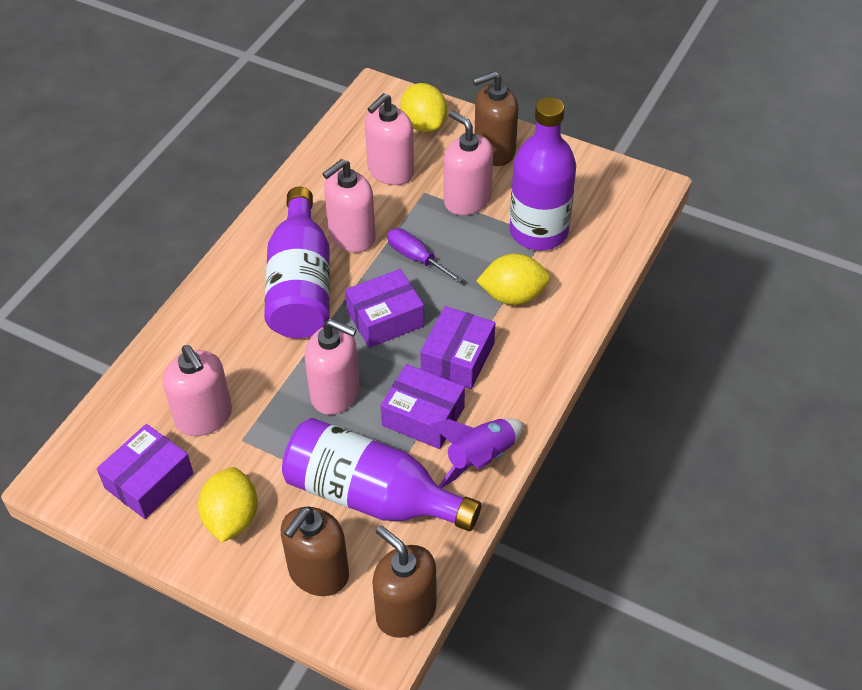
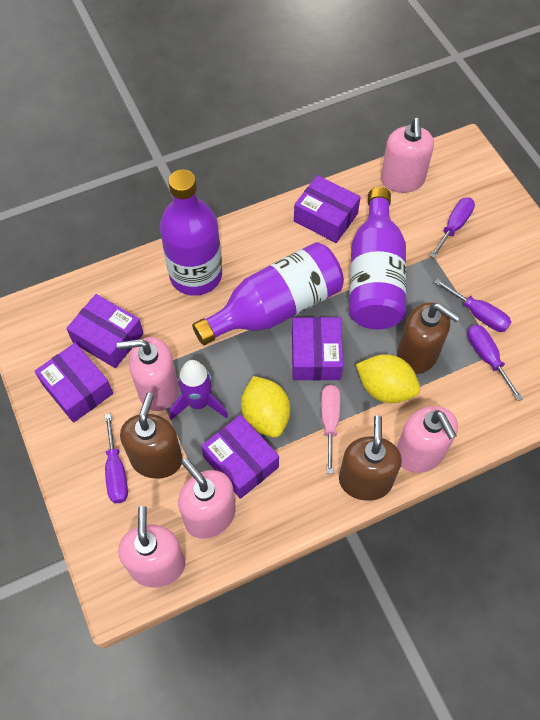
pink screwdriver: 0 -> 1
purple box: 4 -> 5
purple screwdriver: 1 -> 4
yellow lemon: 3 -> 2

